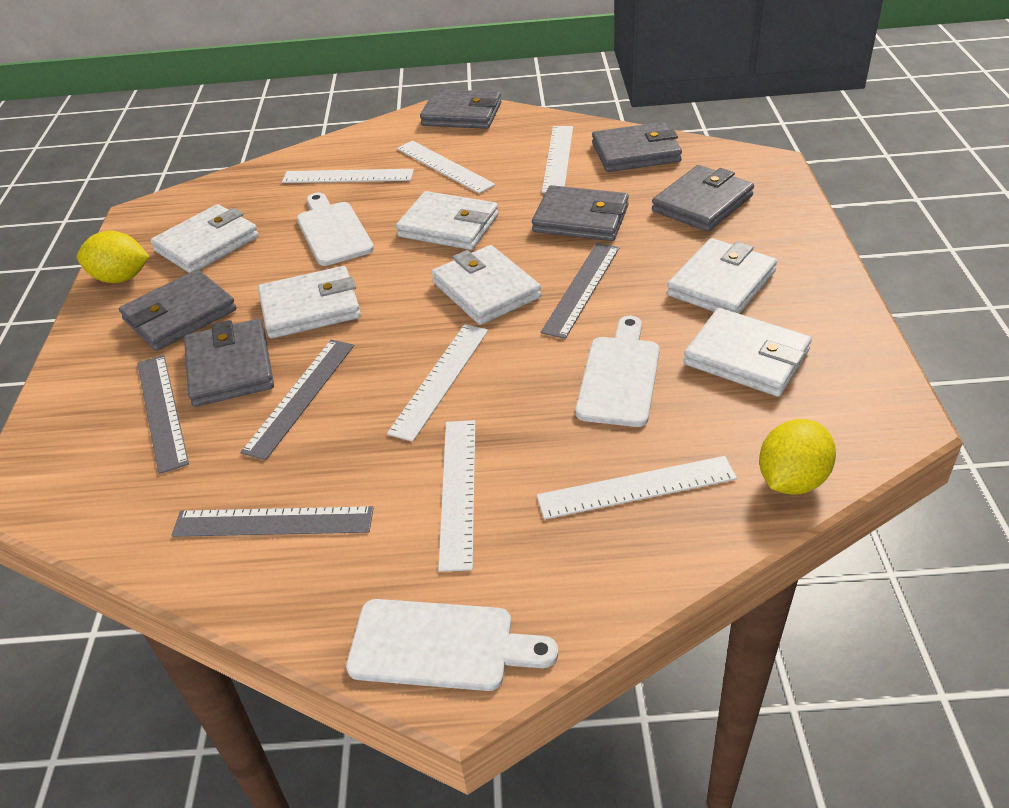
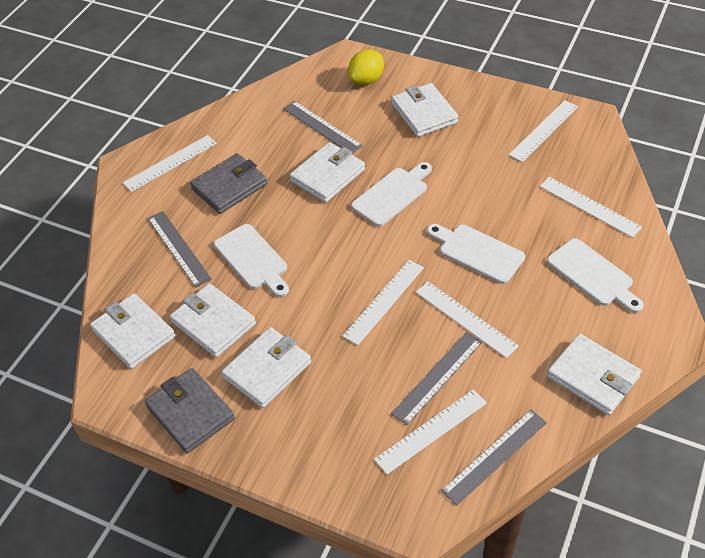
grey wallet: 6 -> 2
white cutting board: 3 -> 4
yellow lemon: 2 -> 1

